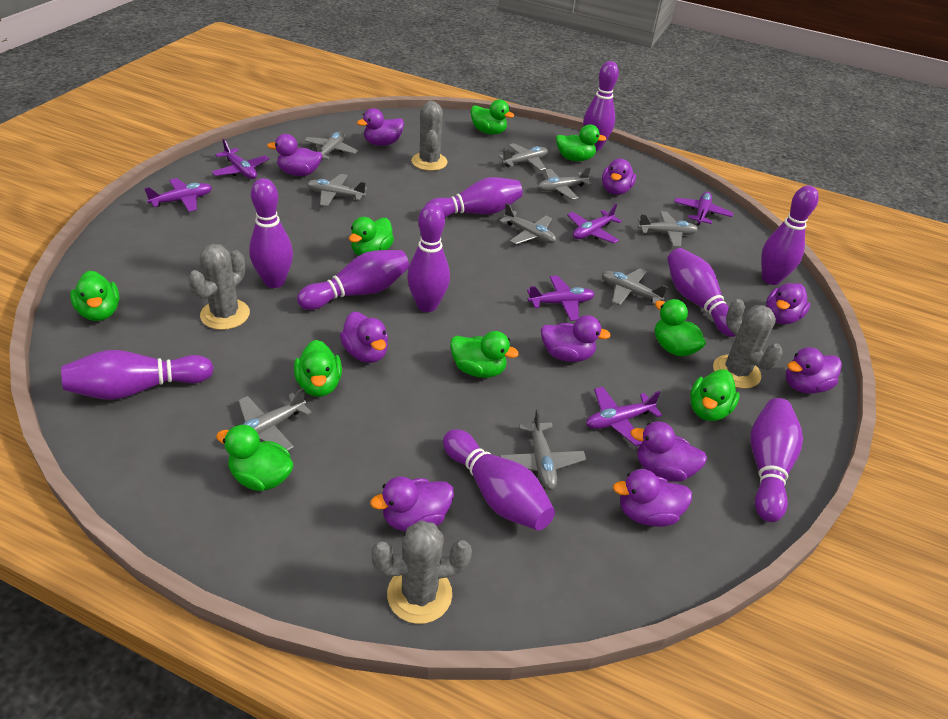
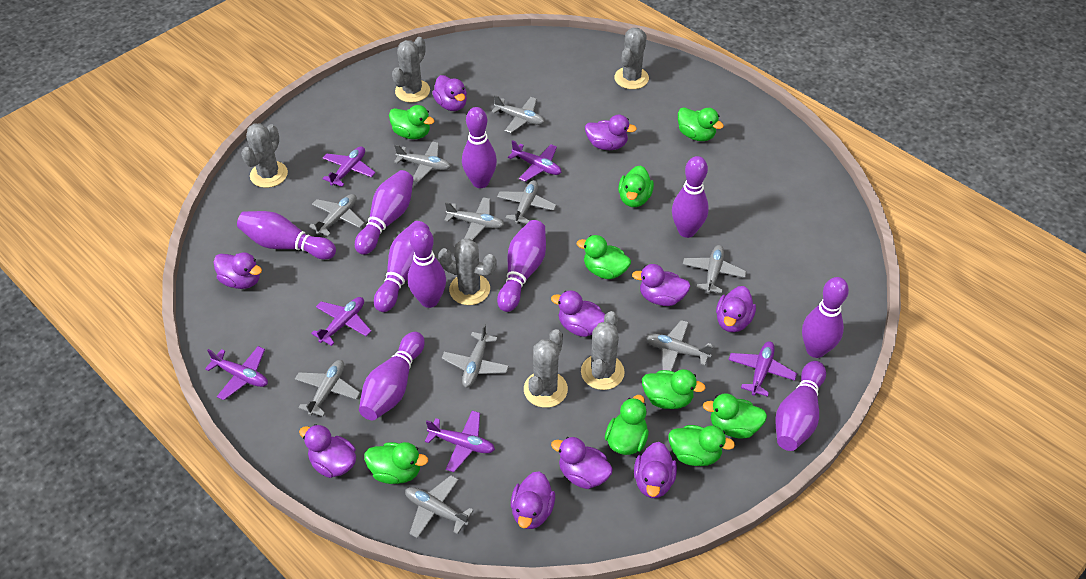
grey cactus: 4 -> 6
grey plane: 9 -> 10

